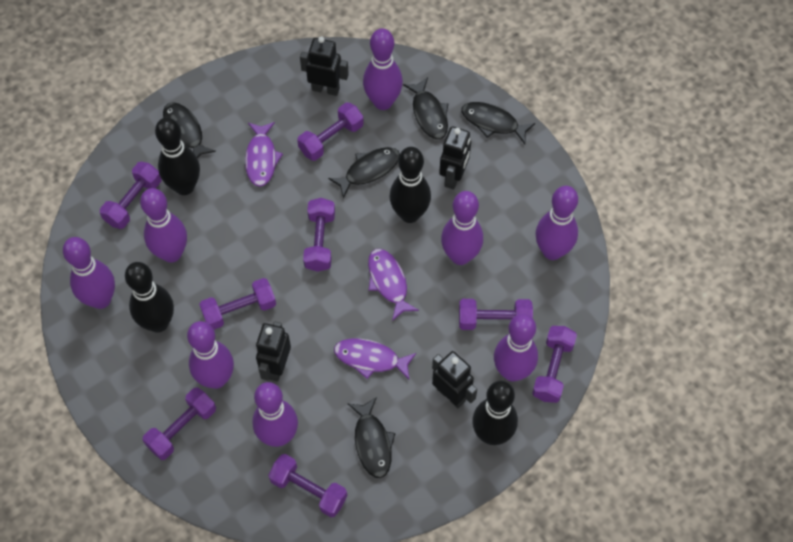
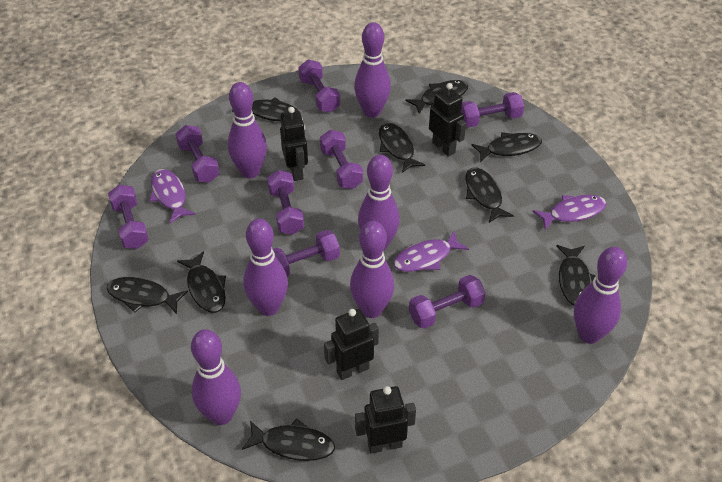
black bowling pin: 4 -> 0
black fish: 5 -> 9
purple bowling pin: 8 -> 7

